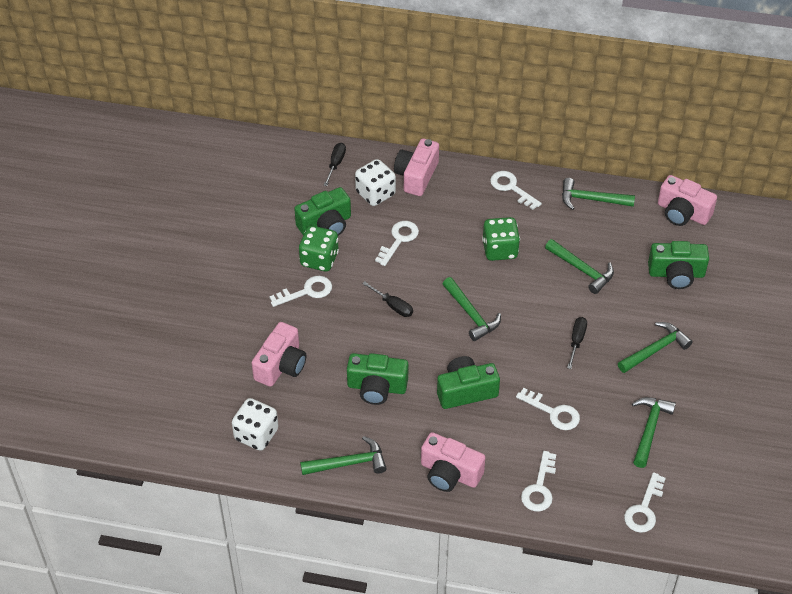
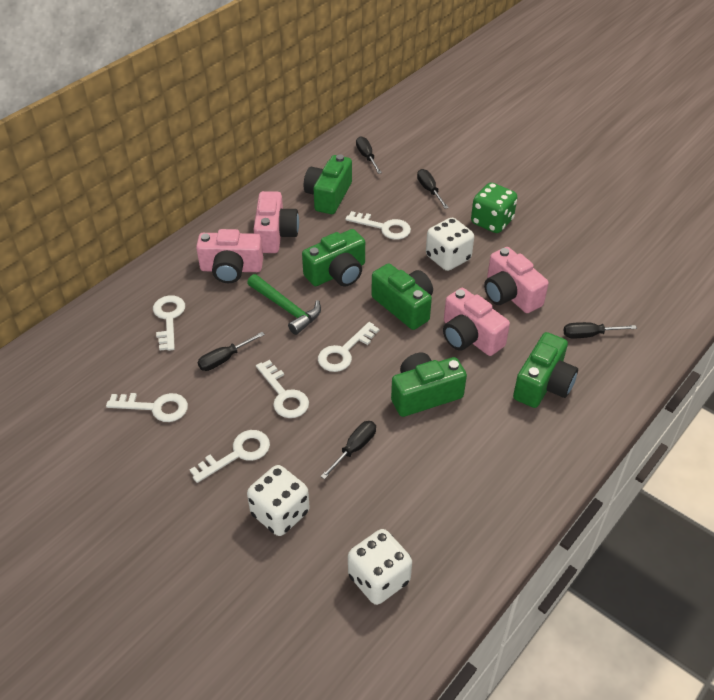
black screwdriver: 3 -> 5
green camera: 4 -> 5
green dice: 2 -> 1
green hammer: 6 -> 1
white dice: 2 -> 3

